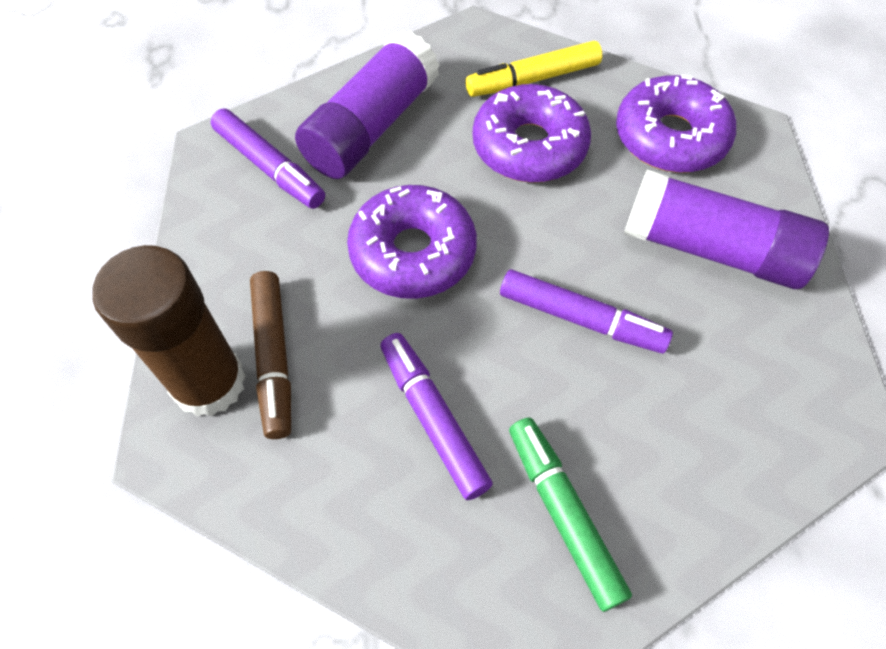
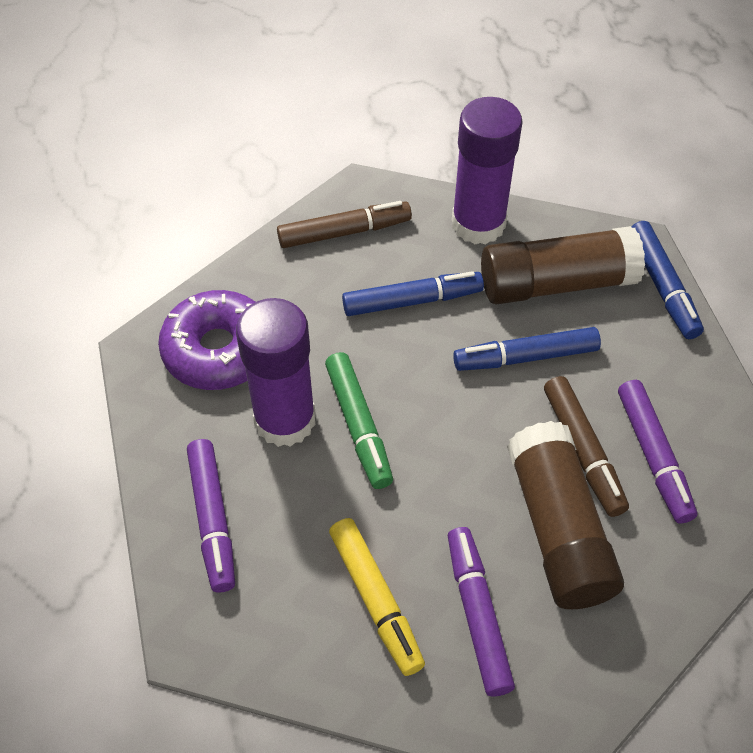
blue marker: 0 -> 3
brown glue stick: 1 -> 2
brown marker: 1 -> 2
purple donut: 3 -> 1

